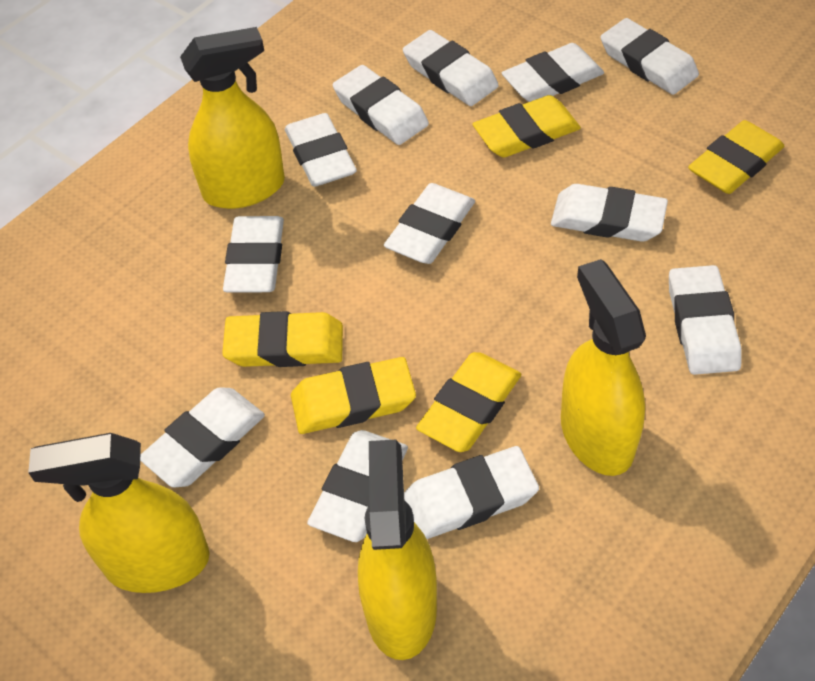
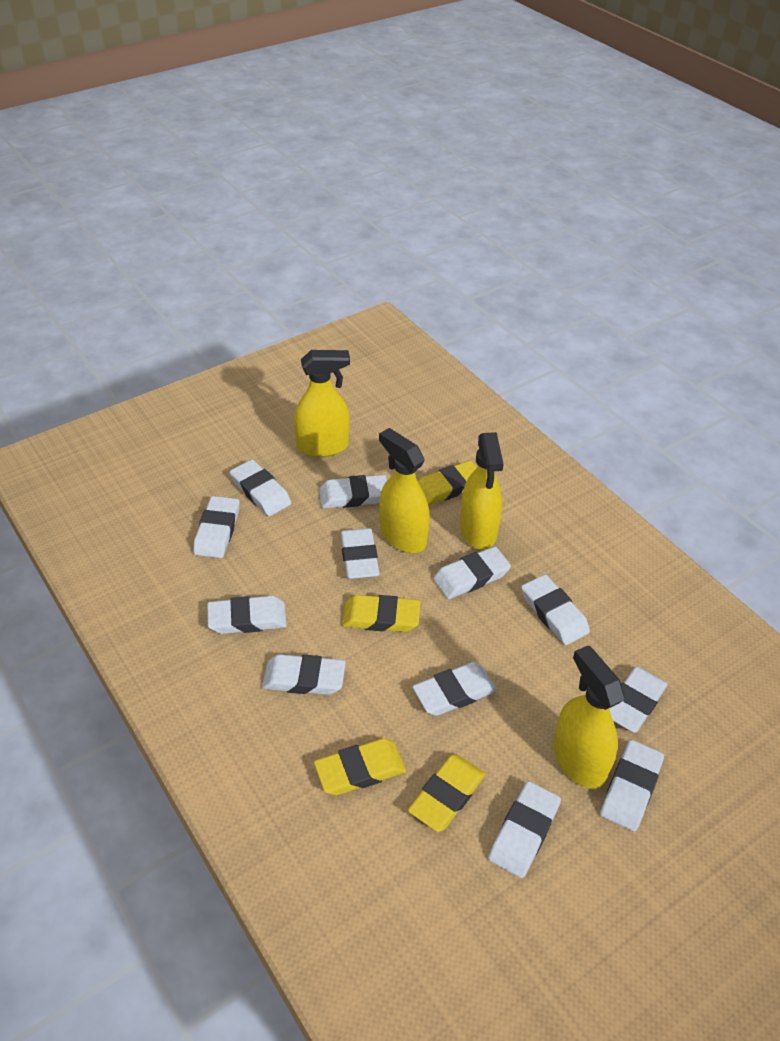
yellow eraser: 5 -> 4

